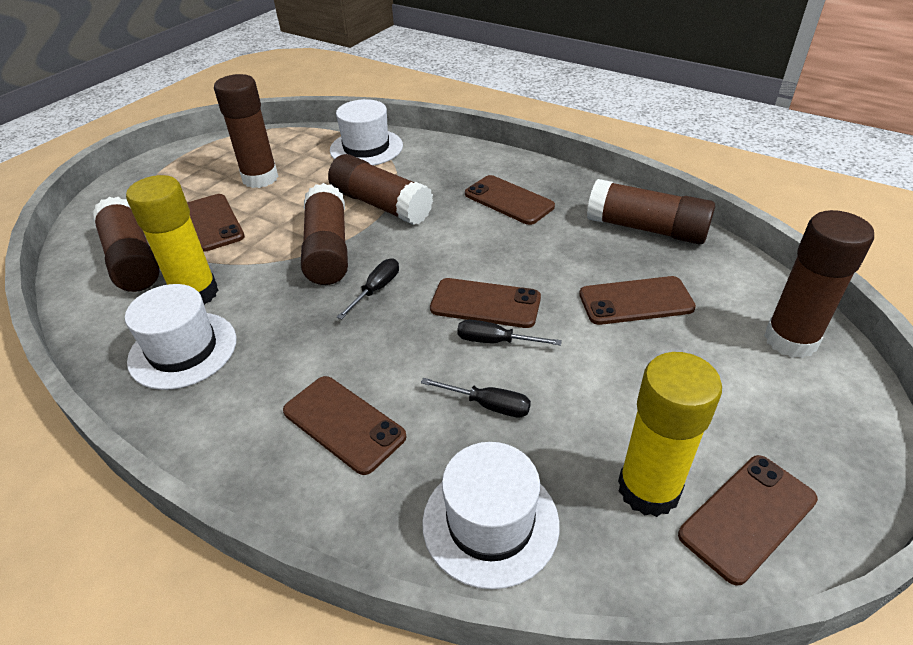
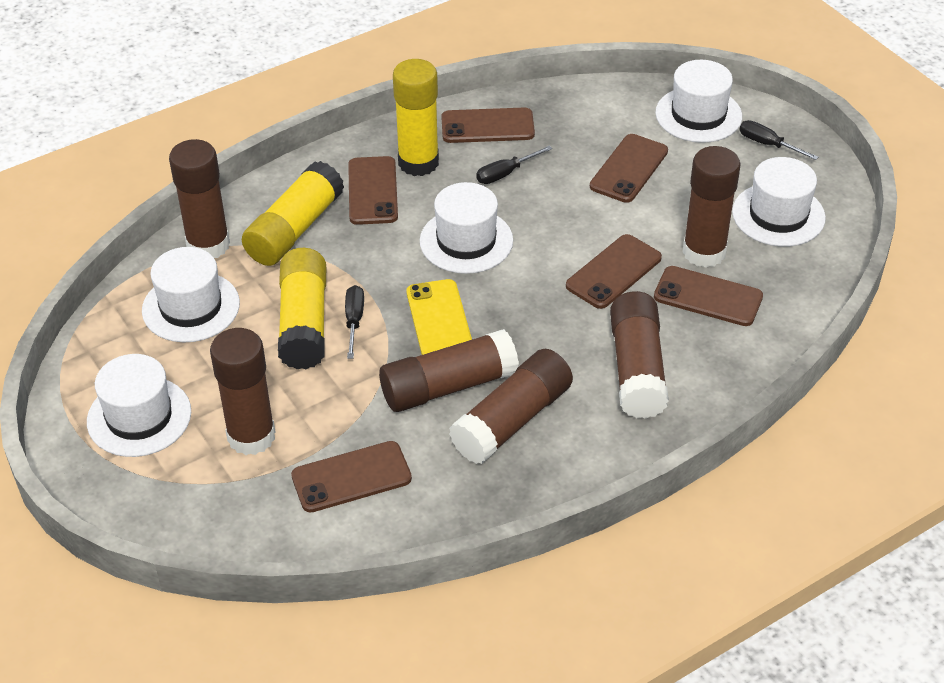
white hat: 3 -> 5
yellow glue stick: 2 -> 3
yellow phone: 0 -> 1

